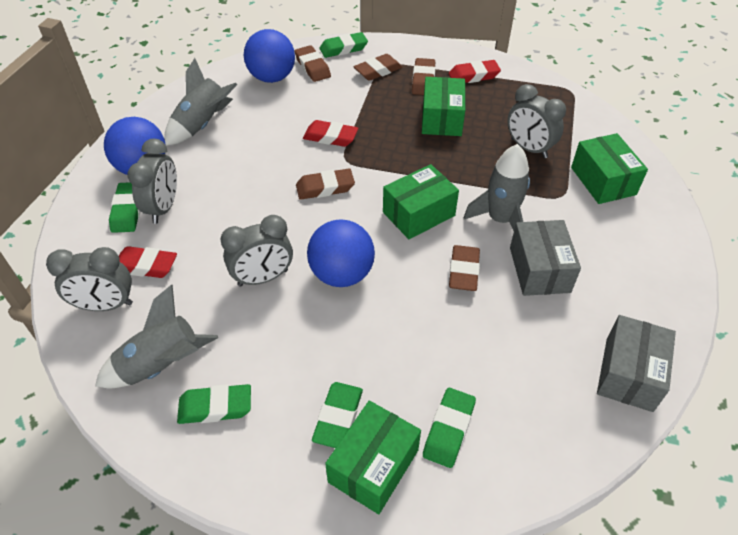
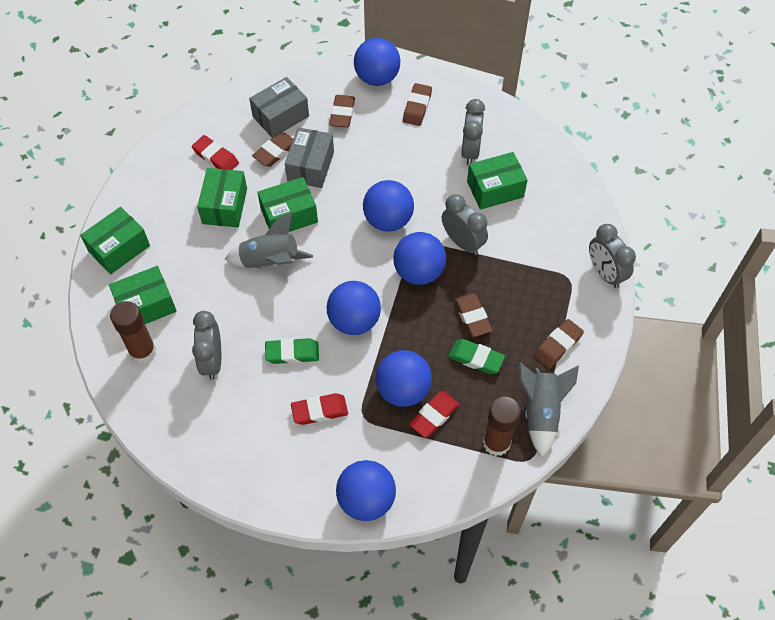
blue ball: 3 -> 6
brown glue stick: 0 -> 2
green box: 4 -> 5
green eraser: 5 -> 2
grey rocket: 3 -> 2

